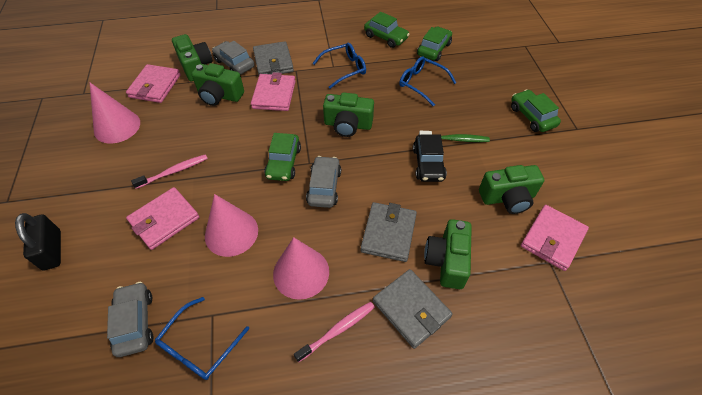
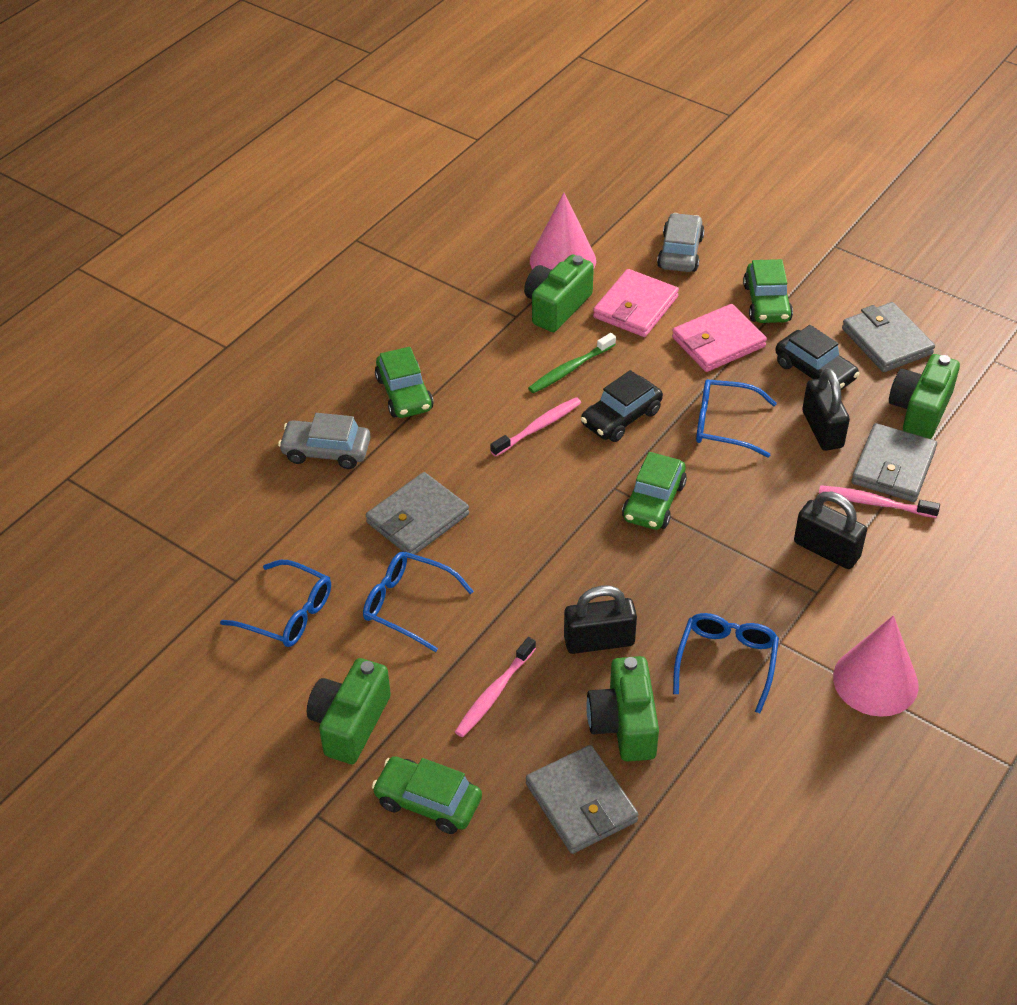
black car: 1 -> 2
black padlock: 1 -> 3
blue glasses: 3 -> 4
green camera: 5 -> 4
grey car: 3 -> 2
grey wallet: 3 -> 4
pink cone: 3 -> 2
pink toothbrush: 2 -> 3
pink wallet: 4 -> 2

